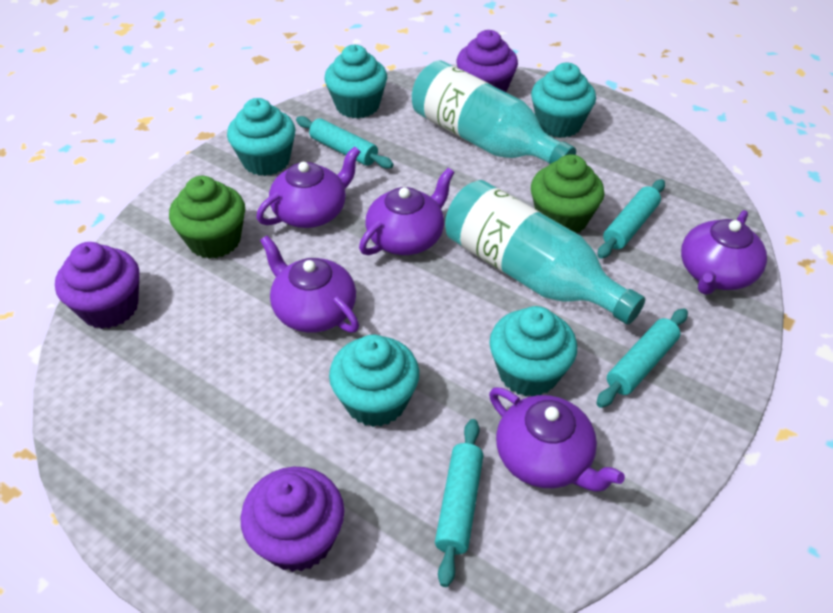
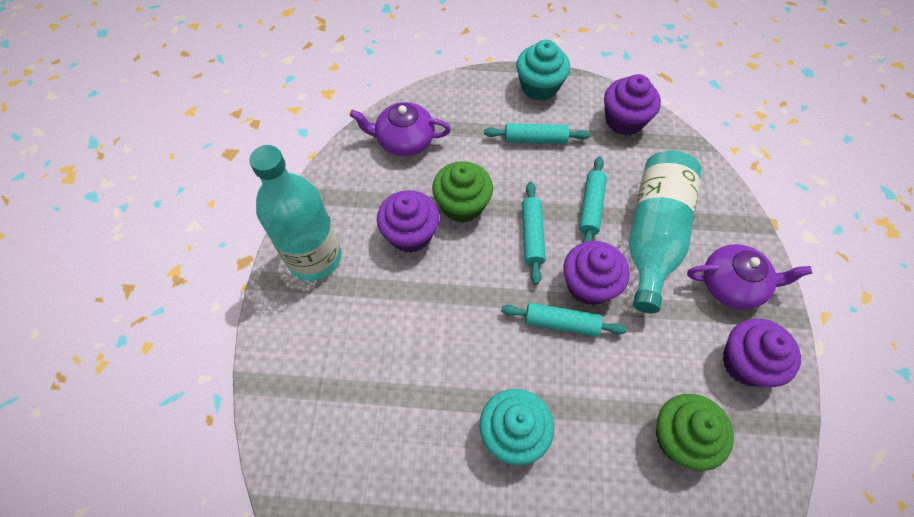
purple cupcake: 3 -> 4
purple teapot: 5 -> 2
turquoise cupcake: 5 -> 2

